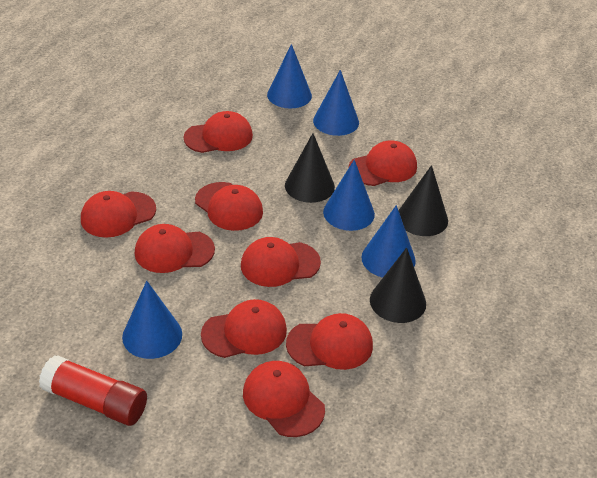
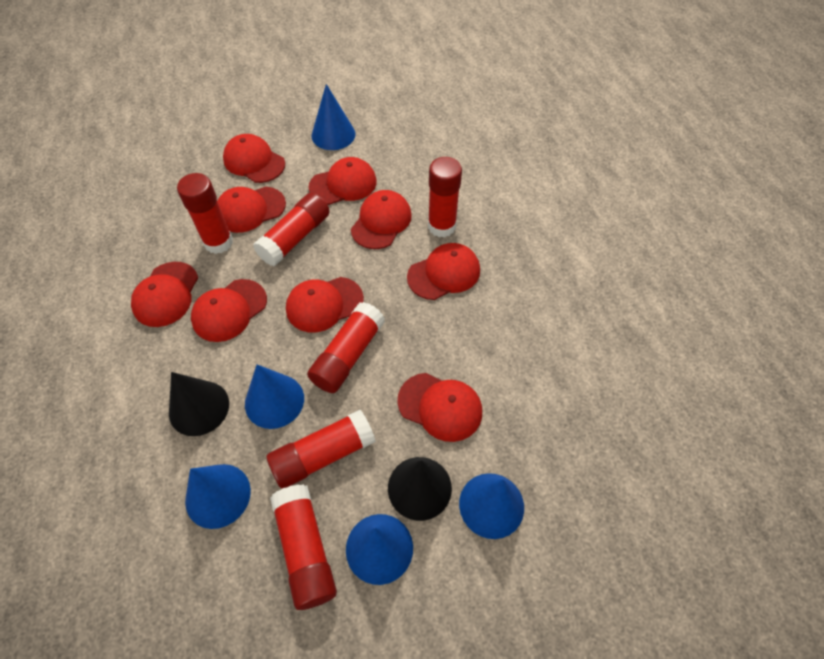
black cone: 3 -> 2
red glue stick: 1 -> 6

